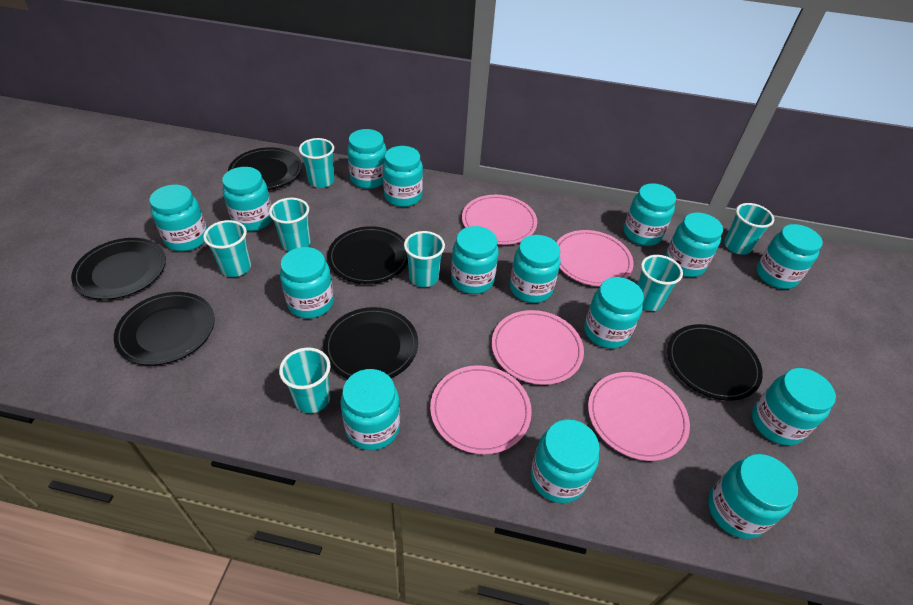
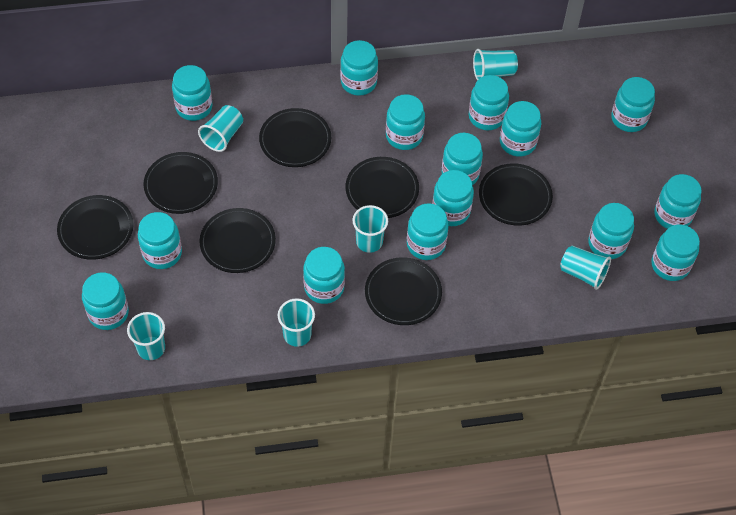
black plate: 6 -> 7
pink plate: 5 -> 0
turquoise cup: 7 -> 6

